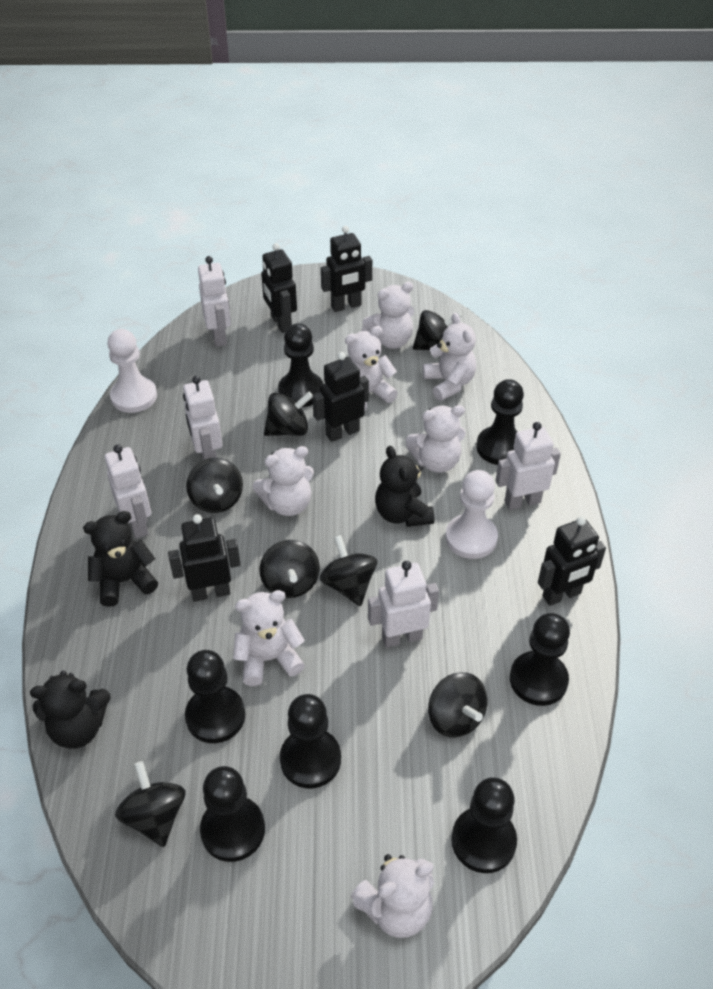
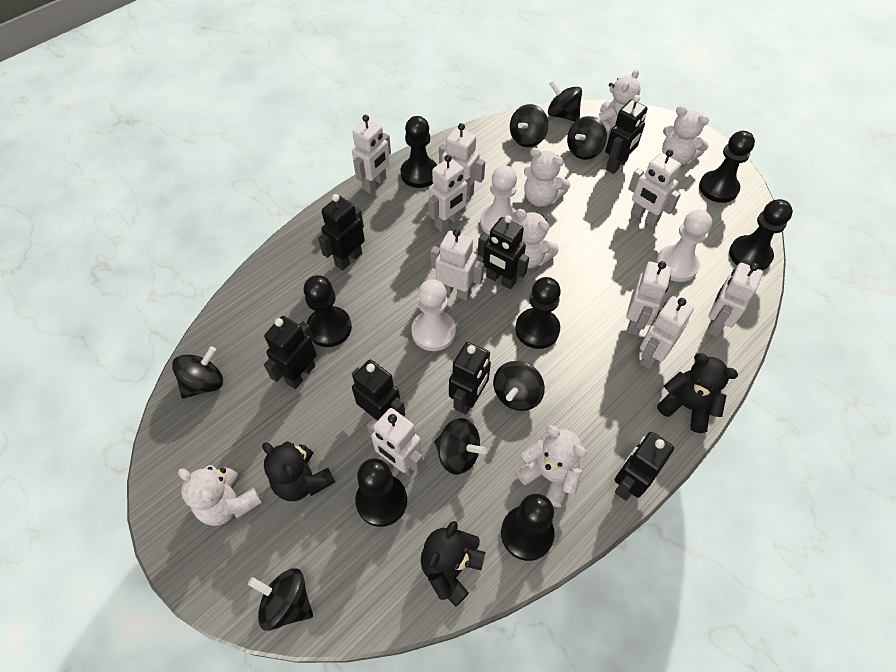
black robot: 5 -> 7
white pawn: 2 -> 3
white robot: 5 -> 9
white teddy bear: 7 -> 6

